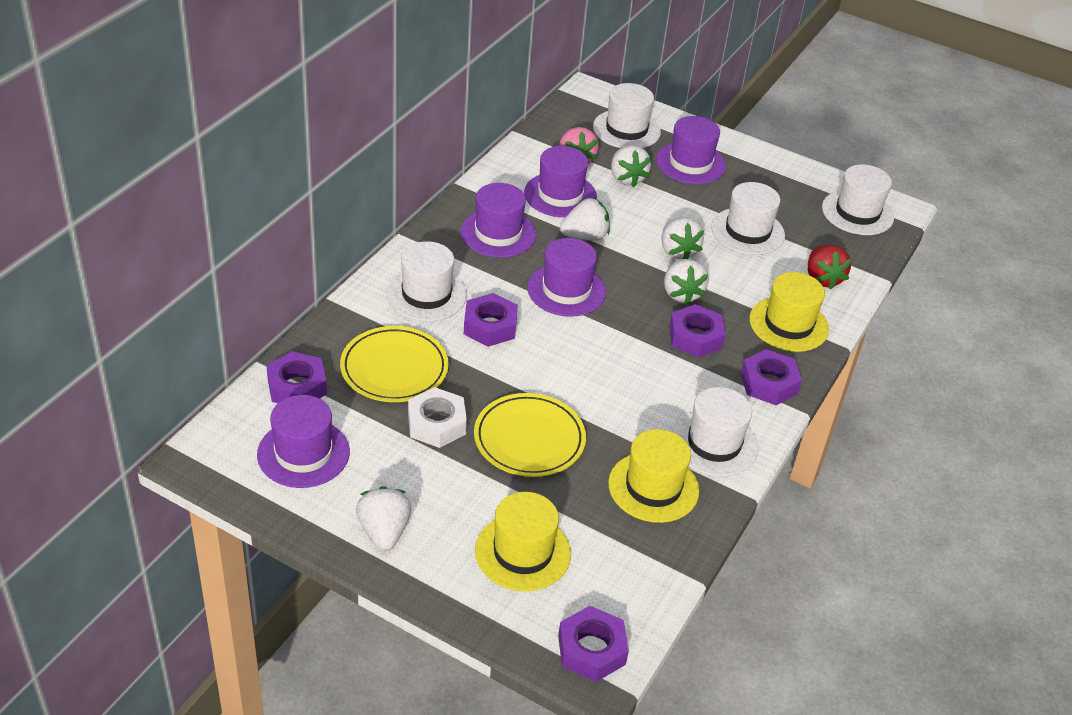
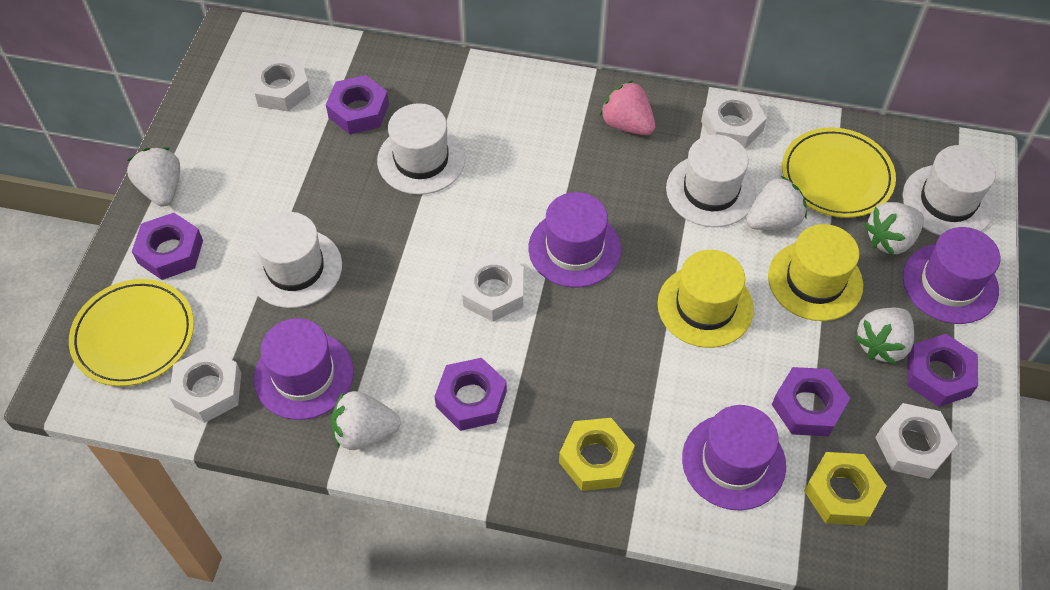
purple hat: 5 -> 4
red strawberry: 1 -> 0
white hat: 5 -> 4
white nut: 1 -> 5
yellow hat: 3 -> 2
yellow nut: 0 -> 2

